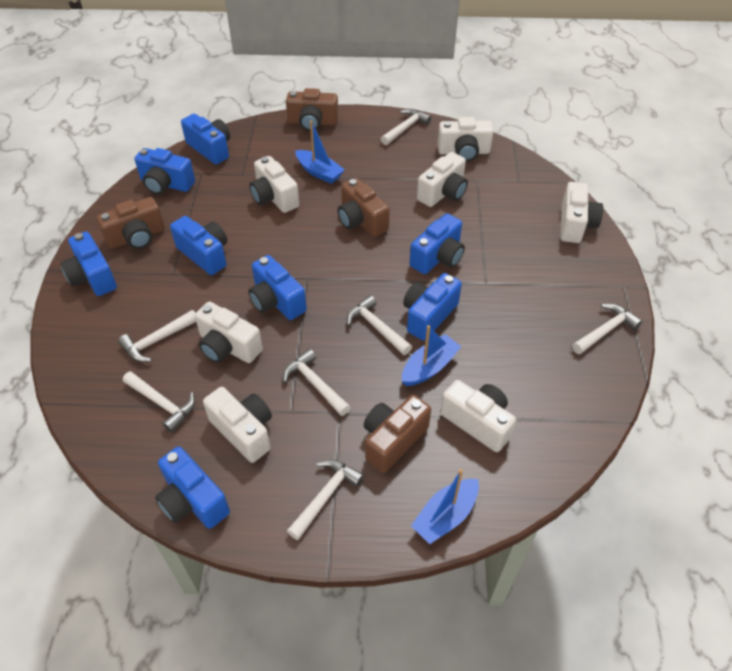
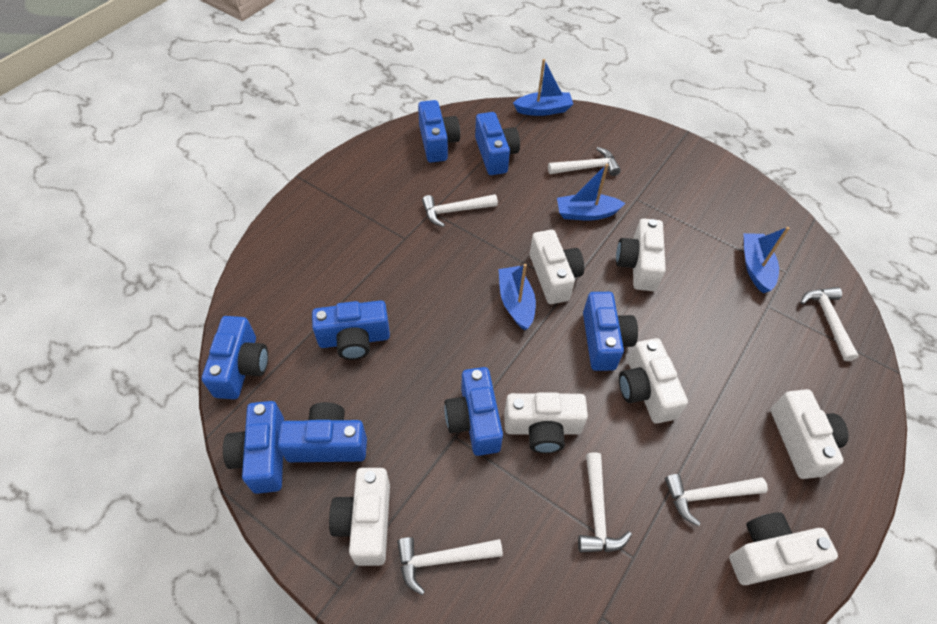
blue boat: 3 -> 4
brown camera: 4 -> 0
white hammer: 7 -> 6

